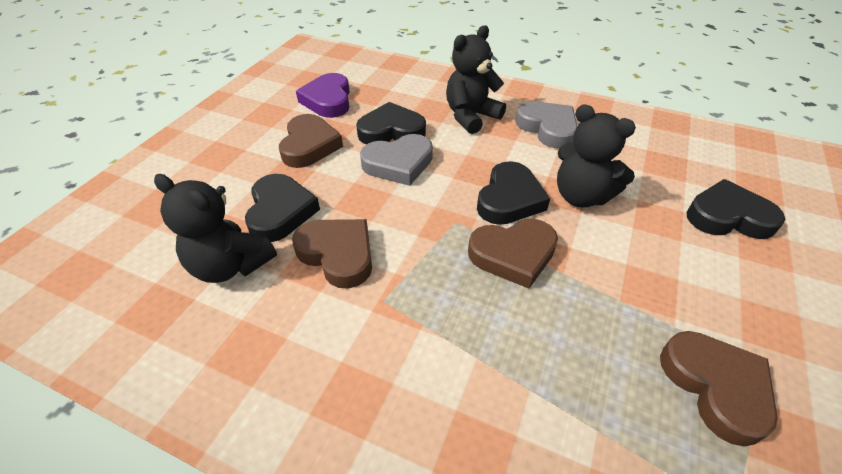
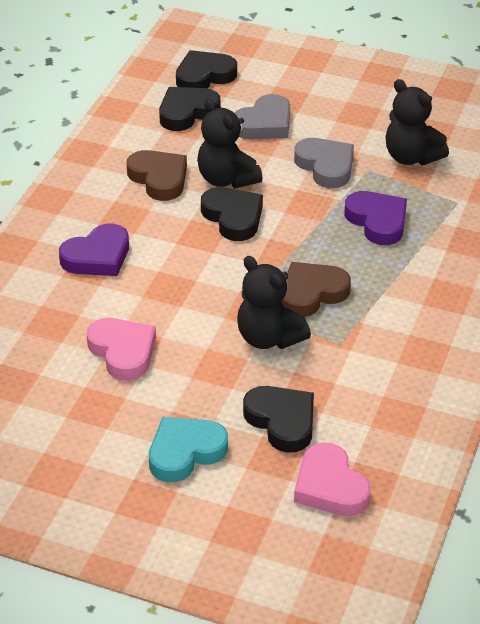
brown heart: 4 -> 2
pink heart: 0 -> 2
purple heart: 1 -> 2
turquoise heart: 0 -> 1

